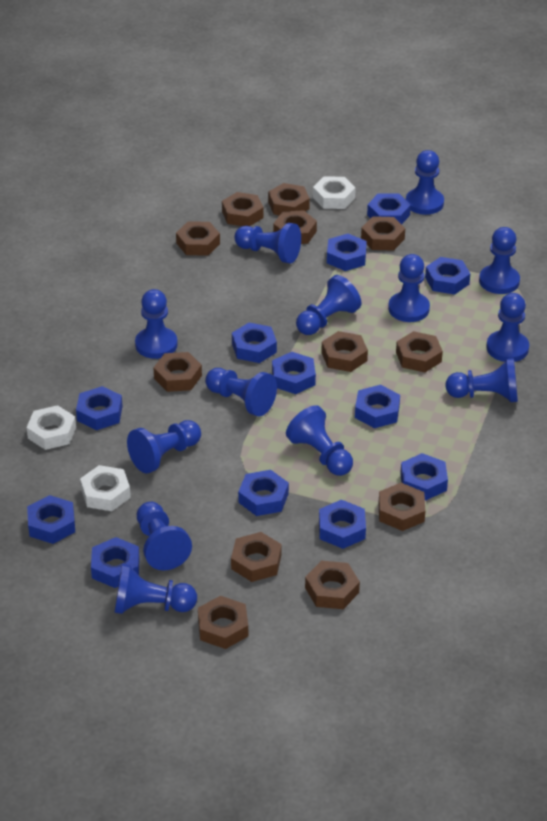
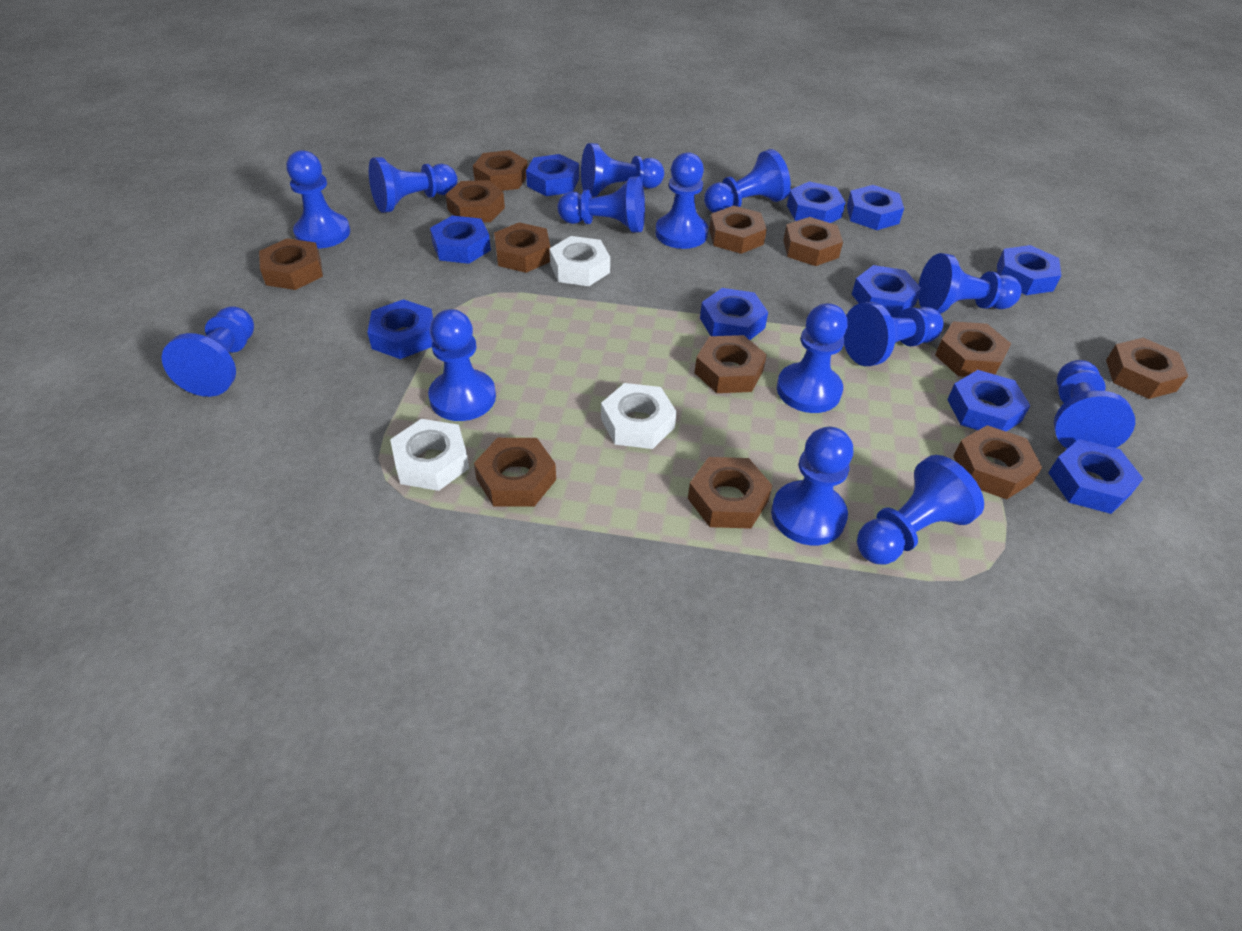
blue nut: 12 -> 10
blue pawn: 13 -> 14

